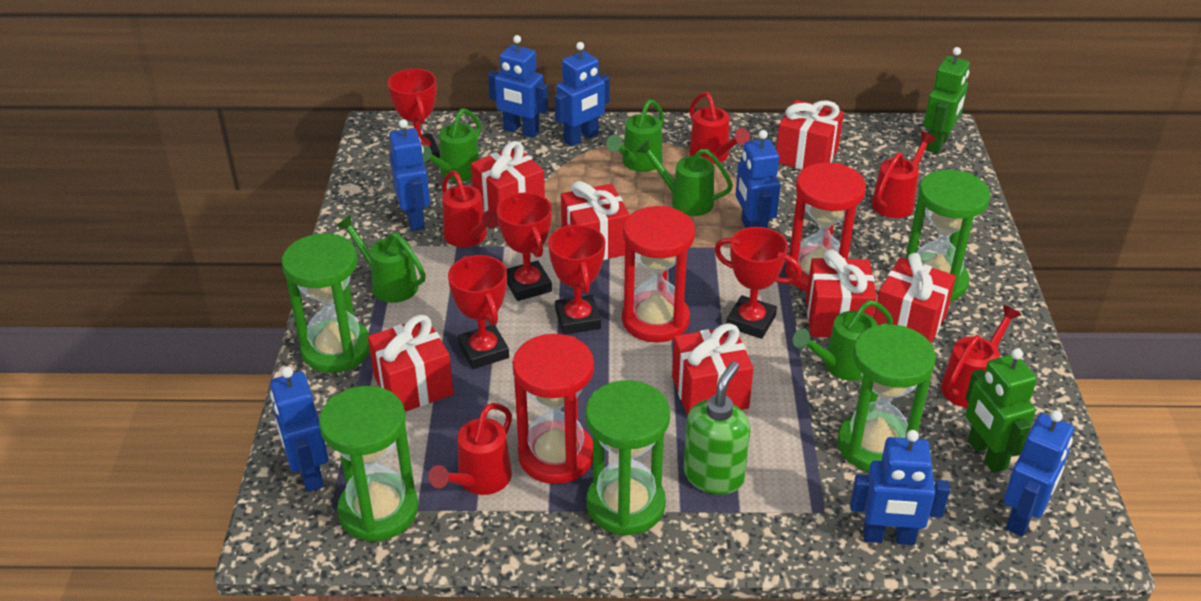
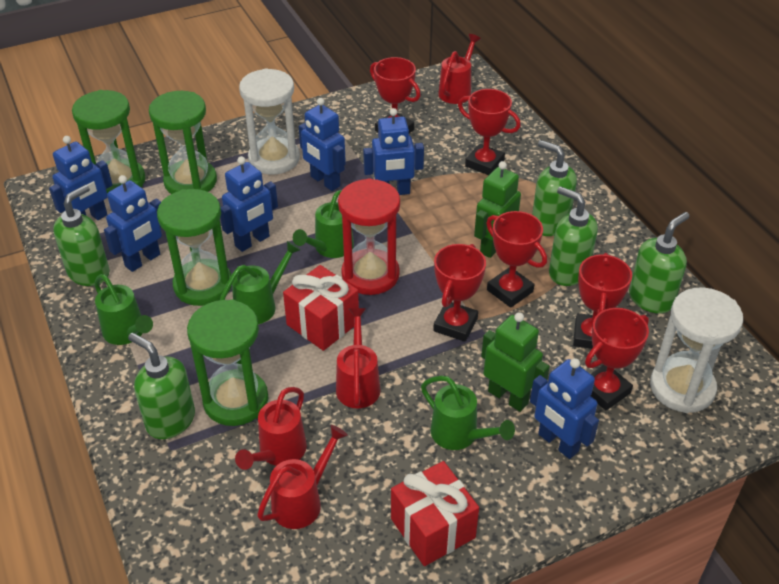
blue robot: 7 -> 6
green hourglass: 5 -> 4
green soap dispenser: 1 -> 5
green watering can: 5 -> 4
red gift: 7 -> 2
red hourglass: 3 -> 1
red trophy: 5 -> 6
red watering can: 5 -> 4
white hourglass: 0 -> 2

